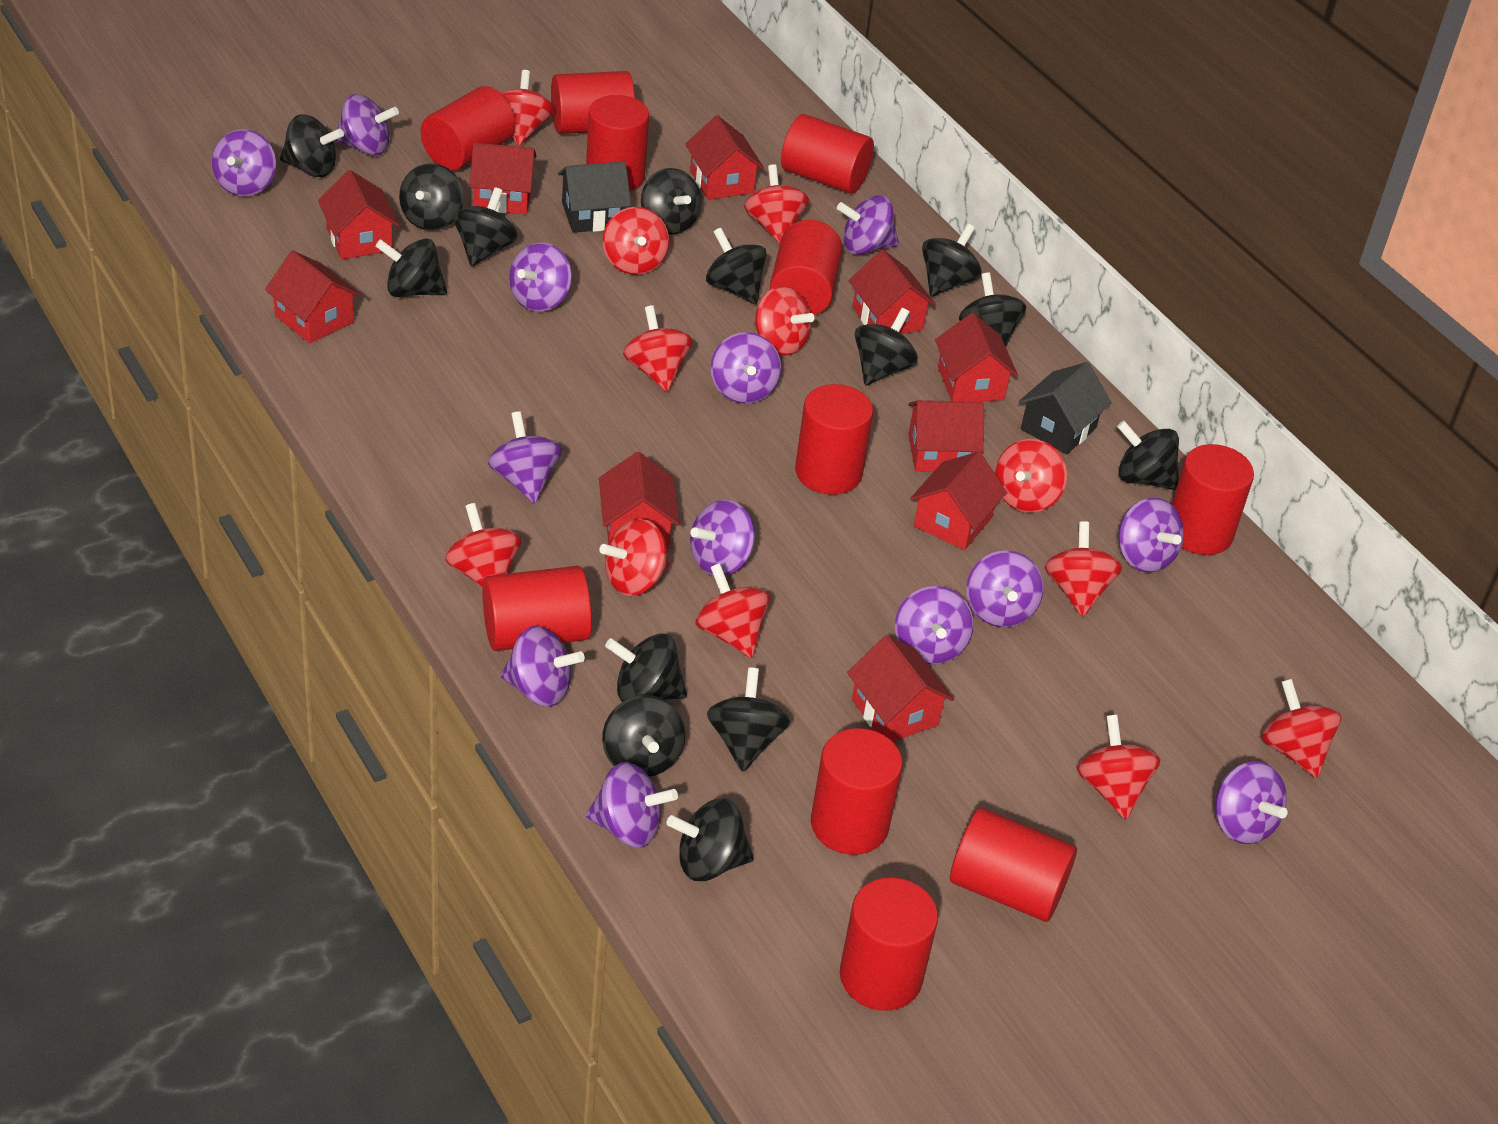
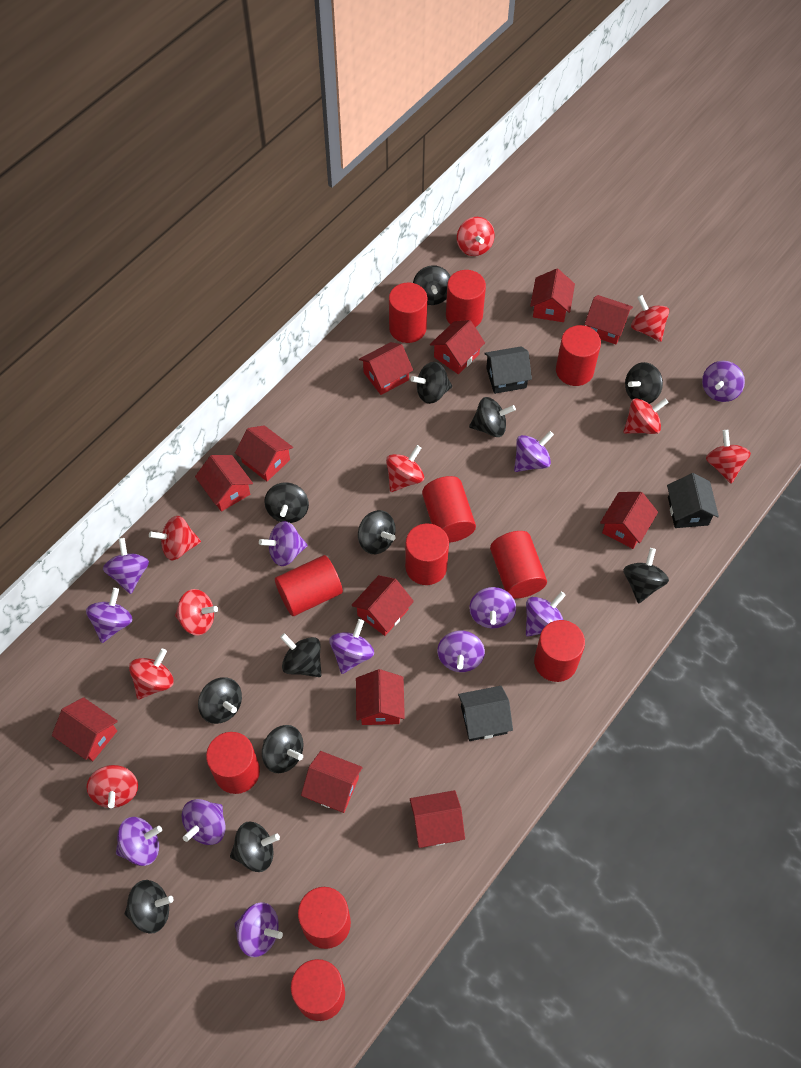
black house: 2 -> 3
black spinning top: 14 -> 12
purple spinning top: 13 -> 12
red house: 10 -> 12
red spinning top: 12 -> 9

